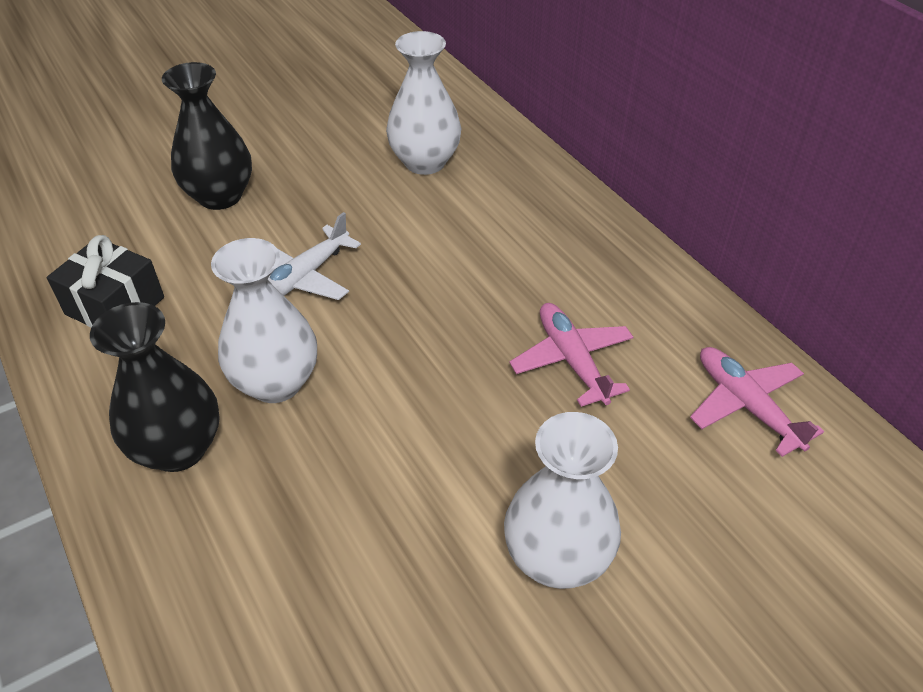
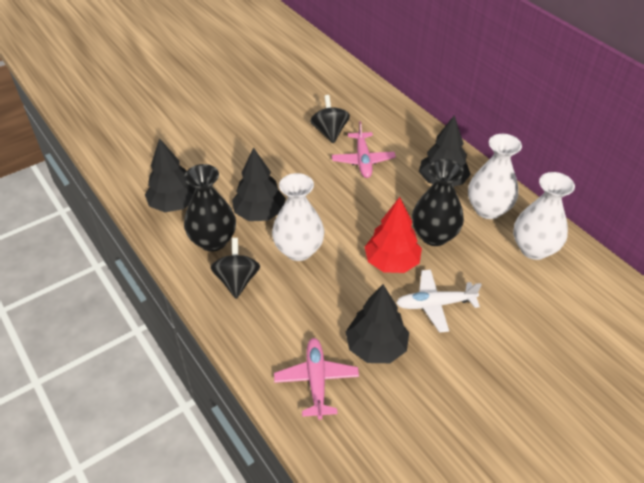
black gift: 1 -> 0
black spinning top: 0 -> 2
black tree: 0 -> 4
red tree: 0 -> 1

